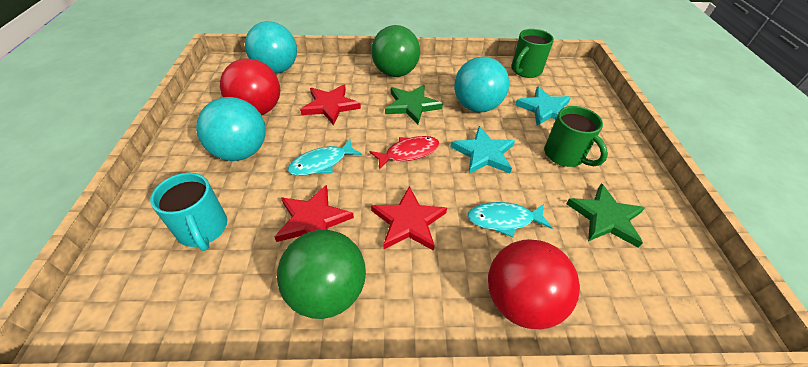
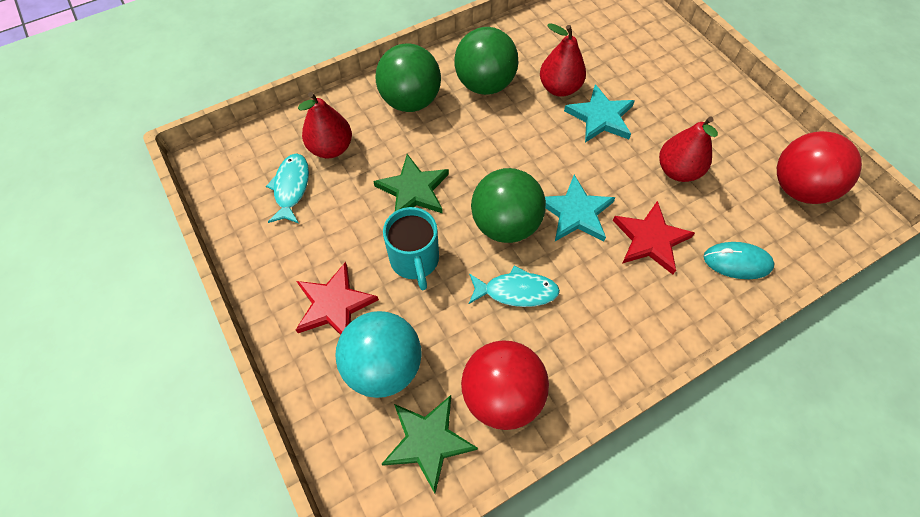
green ball: 2 -> 3
green mug: 2 -> 0
red fish: 1 -> 0
red pear: 0 -> 3
red star: 3 -> 2
turquoise ball: 3 -> 1
turquoise mouse: 0 -> 1

